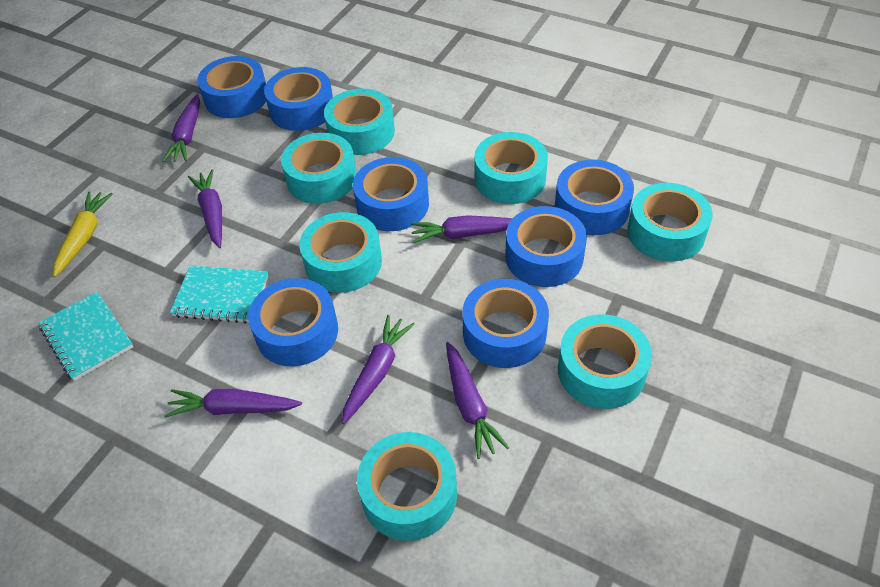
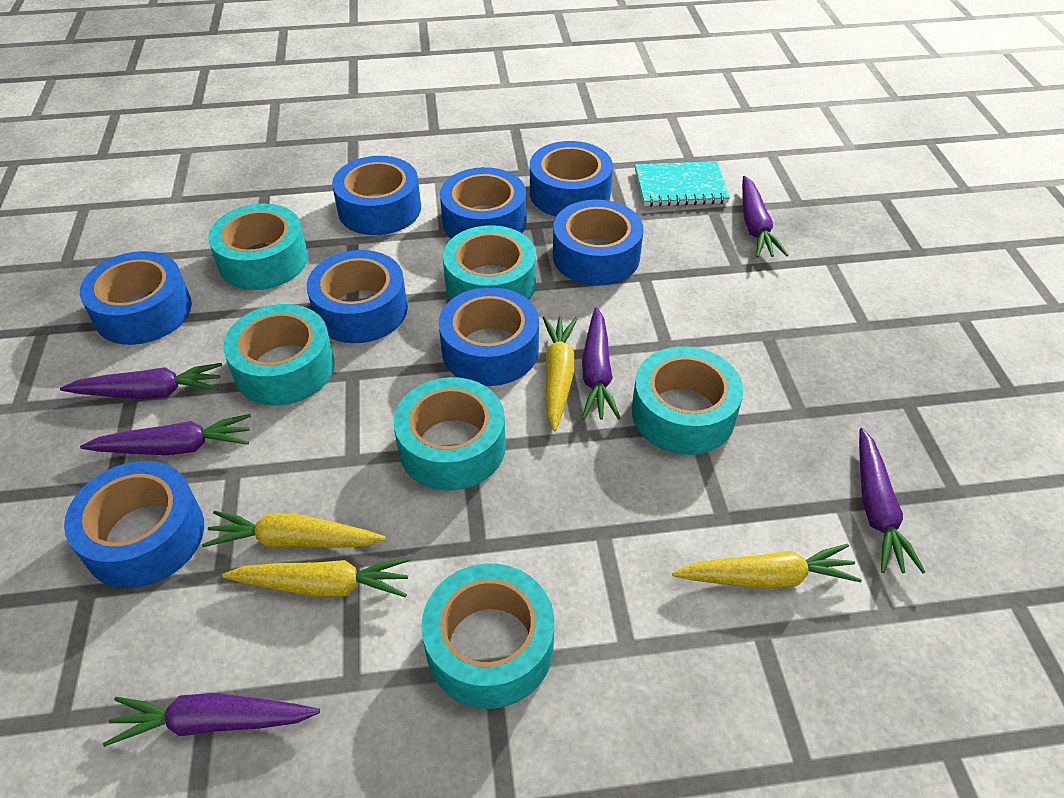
blue tape: 7 -> 8
turquoise notebook: 2 -> 1
turquoise tape: 7 -> 6
yellow carrot: 1 -> 4

